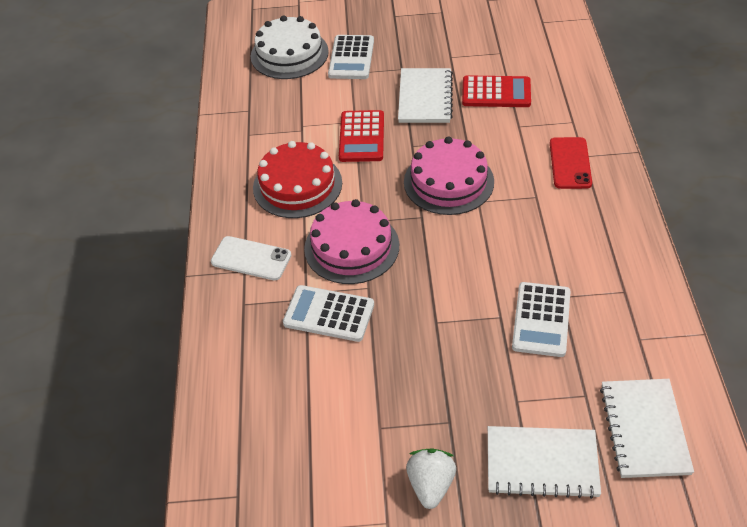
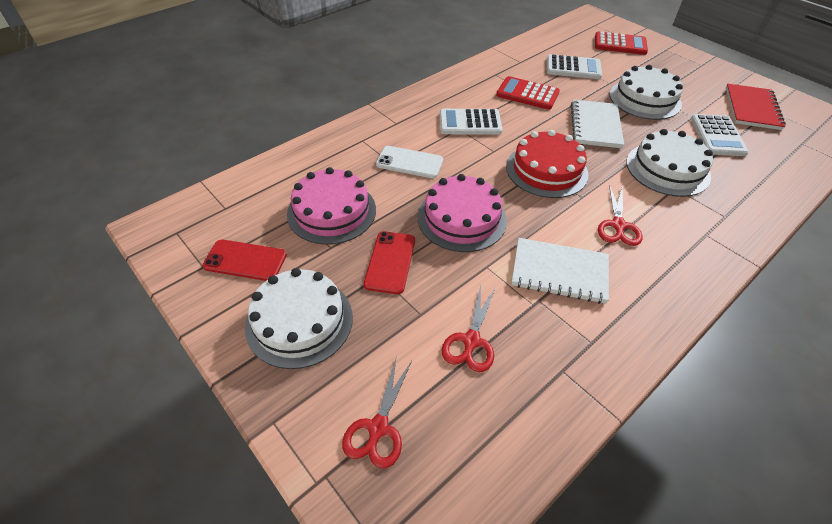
red notebook: 0 -> 1
red phone: 1 -> 2
red scissors: 0 -> 3
white cake: 1 -> 3
white notebook: 3 -> 2
white strawberry: 1 -> 0

